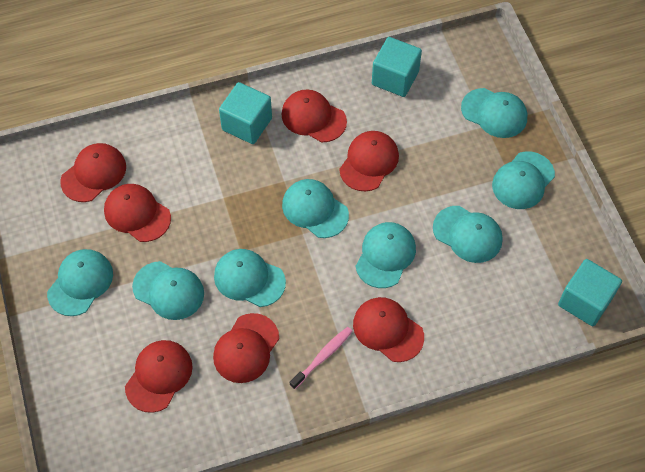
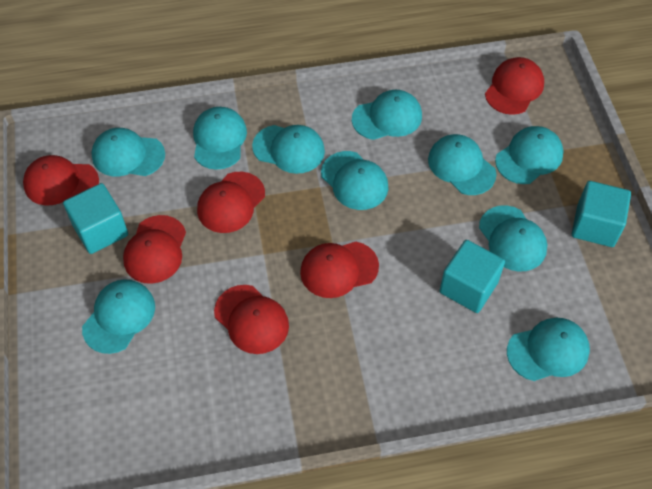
pink toothbrush: 1 -> 0
red cap: 7 -> 6
turquoise cap: 8 -> 10

